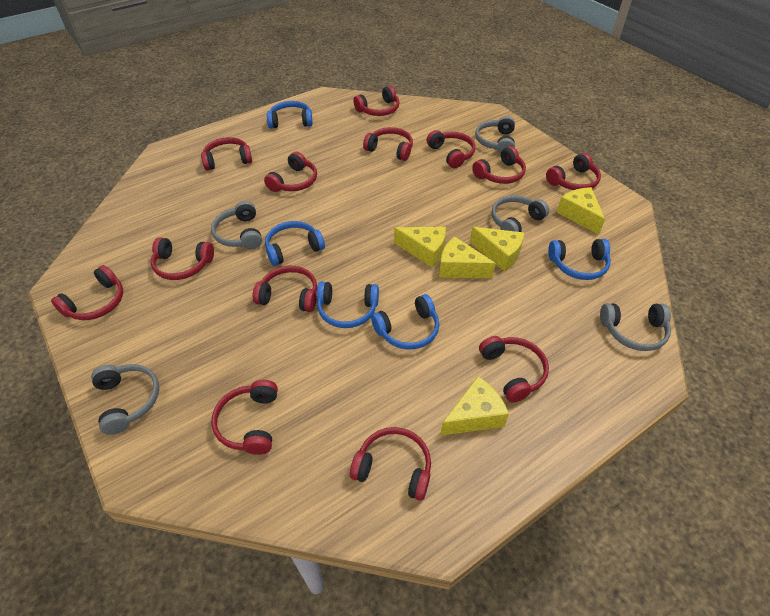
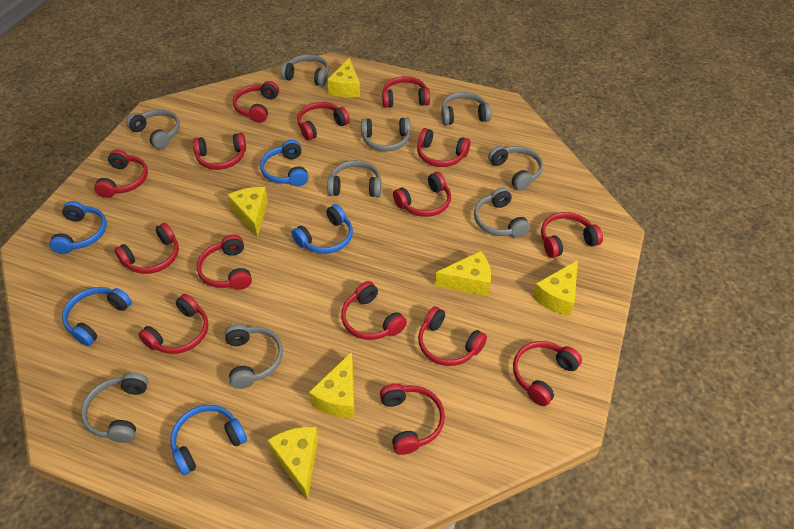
grey headphones: 5 -> 9
red headphones: 13 -> 15
yellow cheese: 5 -> 6

